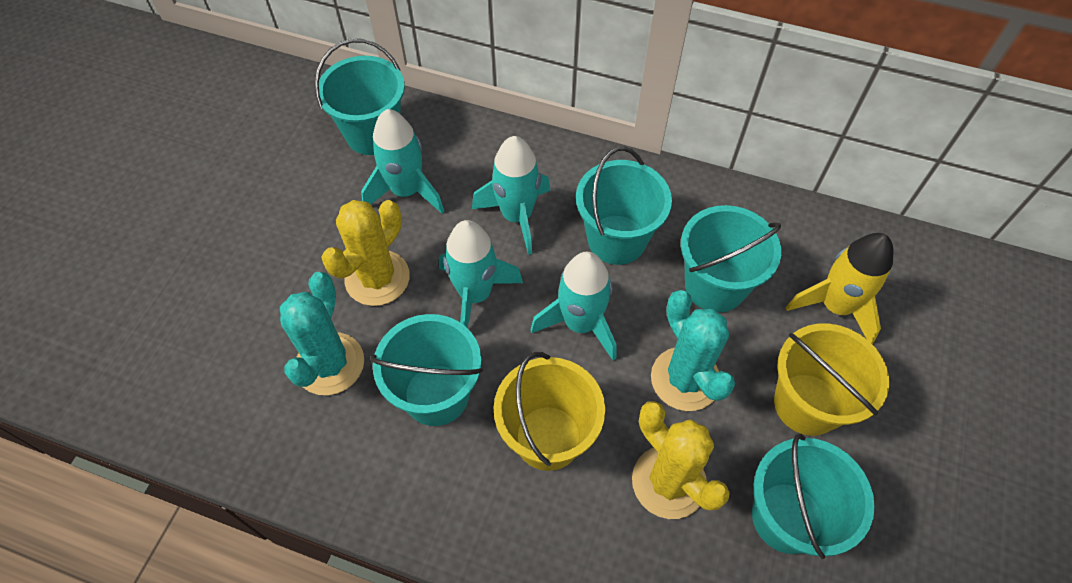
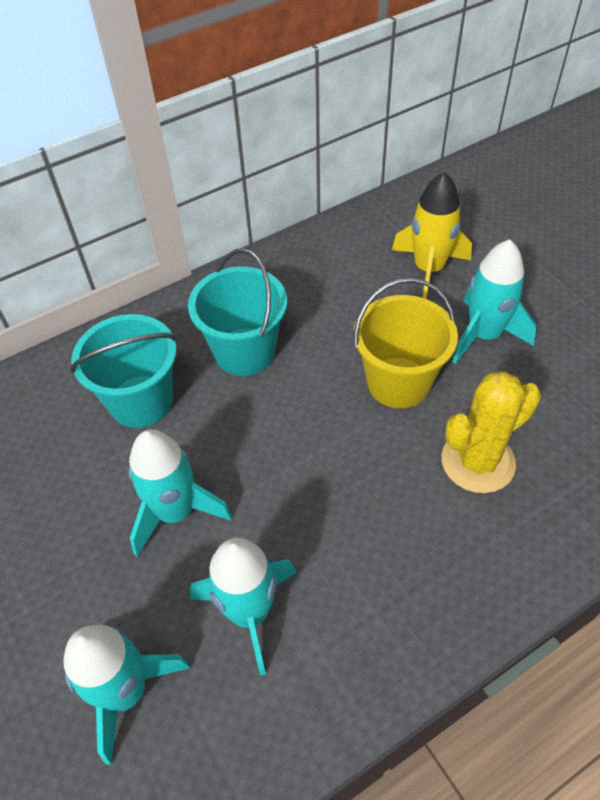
turquoise bucket: 5 -> 2
turquoise cactus: 2 -> 0
yellow bucket: 2 -> 1
yellow cactus: 2 -> 1

